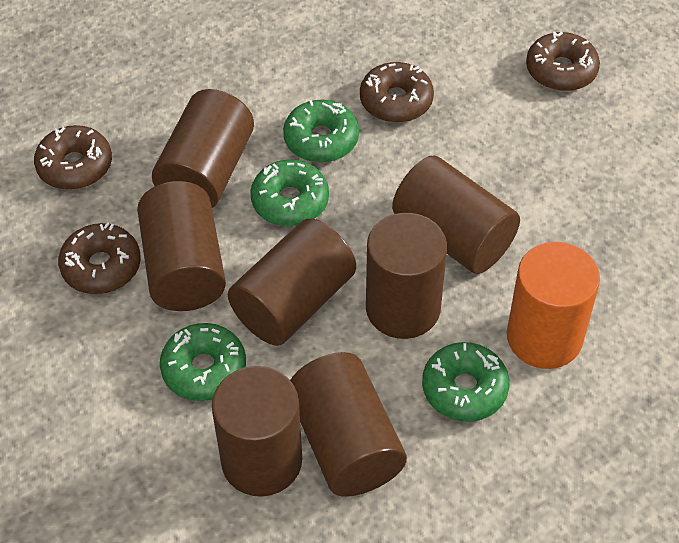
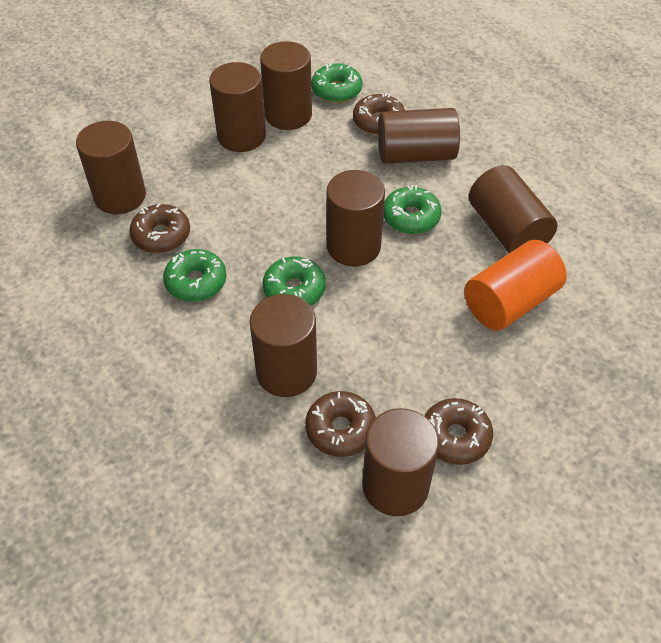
brown cylinder: 7 -> 8

